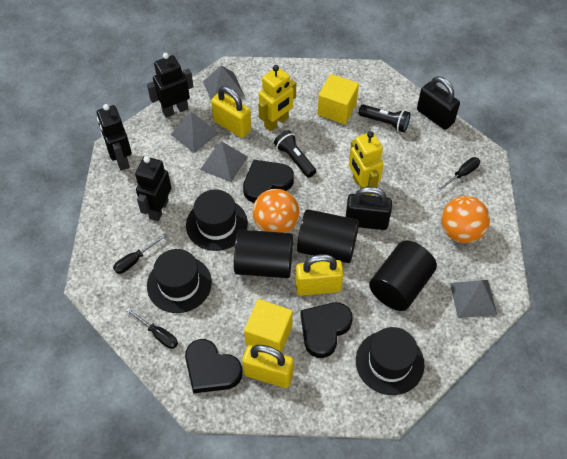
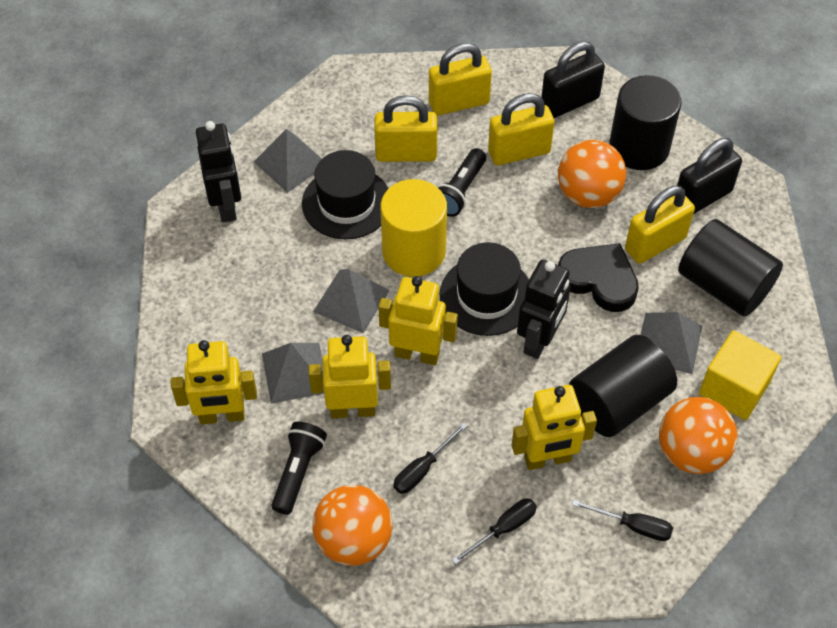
black hat: 3 -> 2
black heart: 3 -> 1
black robot: 3 -> 2
orange ball: 2 -> 3
yellow cube: 2 -> 1
yellow cylinder: 0 -> 1
yellow padlock: 3 -> 4
yellow robot: 2 -> 4

